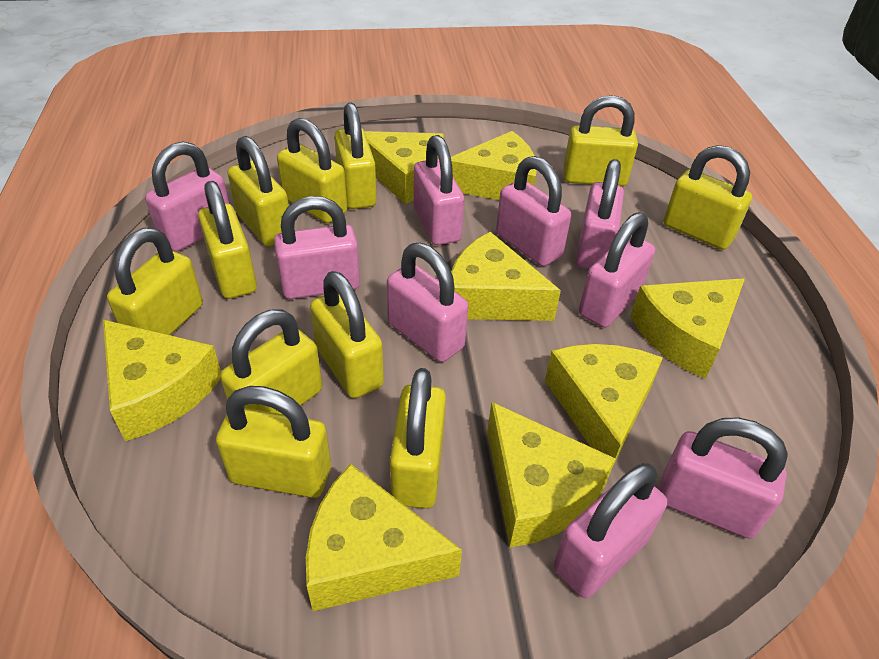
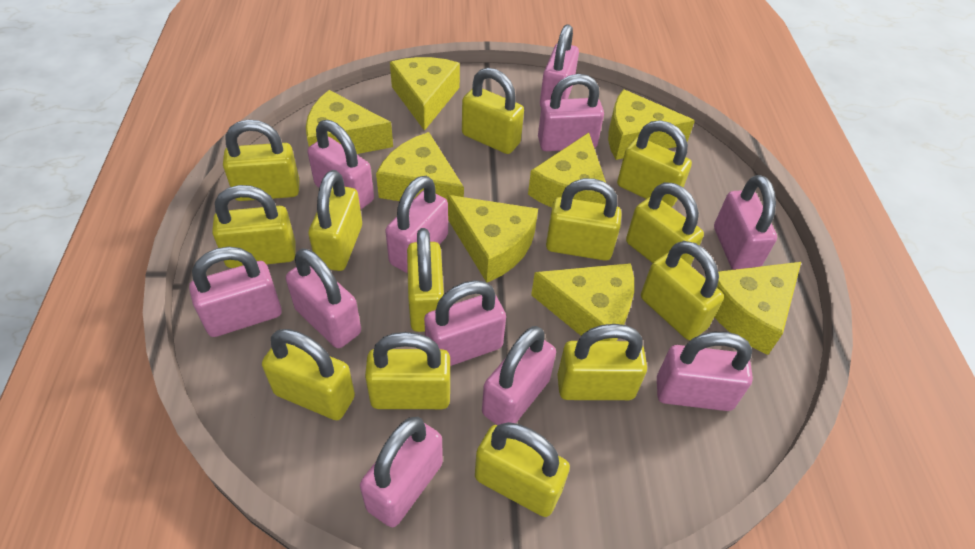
pink padlock: 9 -> 11
yellow padlock: 11 -> 13

